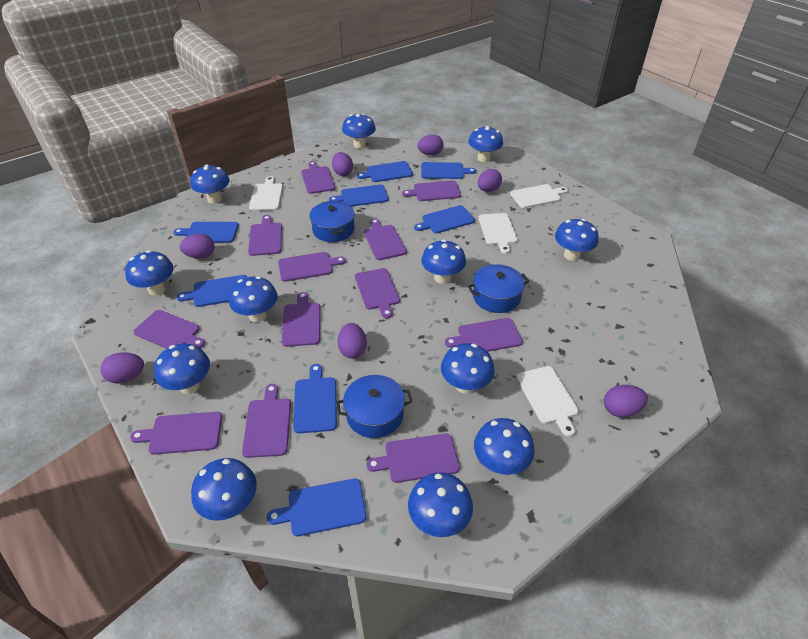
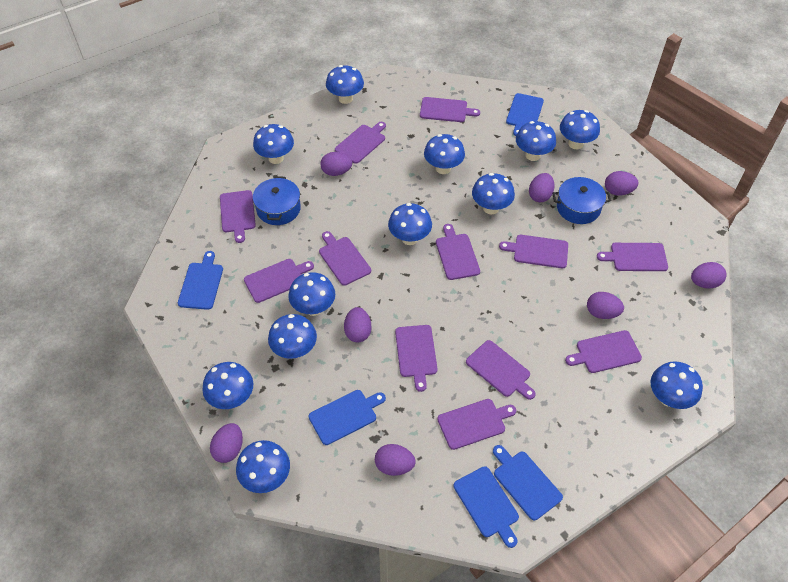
blue cutting board: 8 -> 5
blue pot: 3 -> 2
purple egg: 7 -> 8
white cutting board: 4 -> 0

